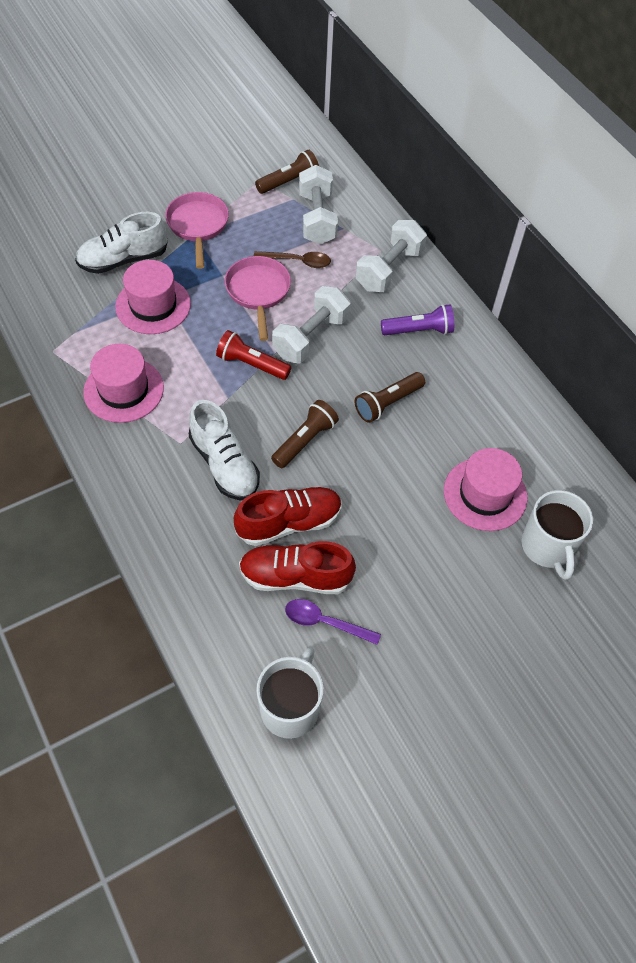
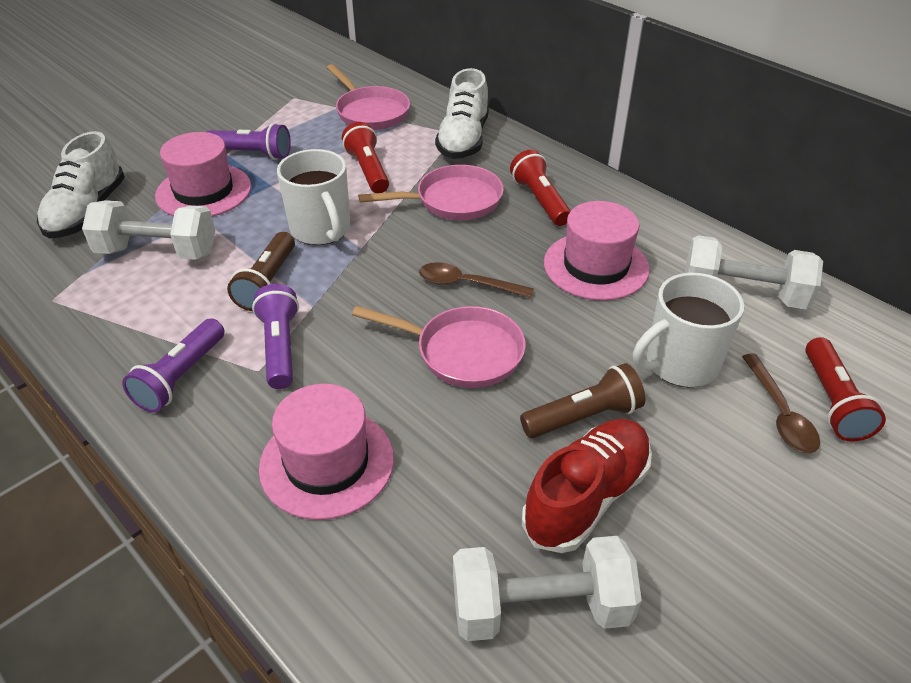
brown flashlight: 3 -> 2
brown spoon: 1 -> 2
pink pan: 2 -> 3
purple flashlight: 1 -> 3
purple spoon: 1 -> 0
red flashlight: 1 -> 3
red shoe: 2 -> 1

